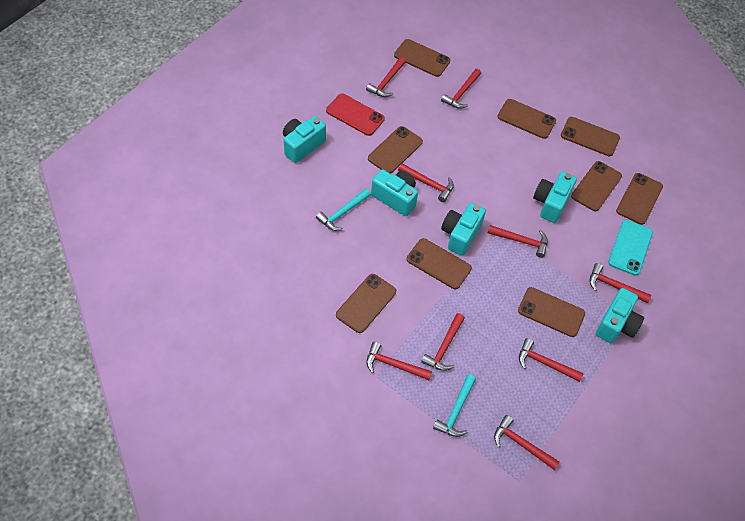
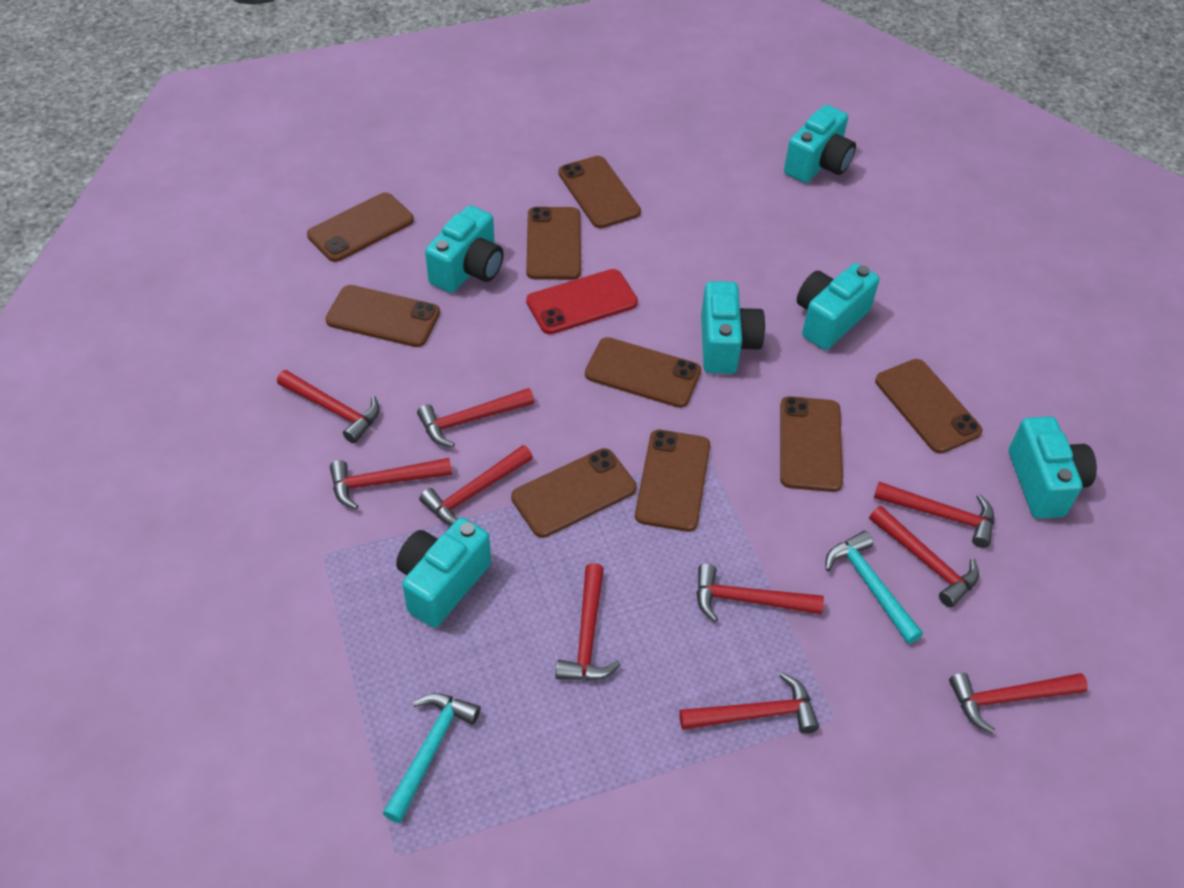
red hammer: 9 -> 10
turquoise camera: 5 -> 6
turquoise phone: 1 -> 0

